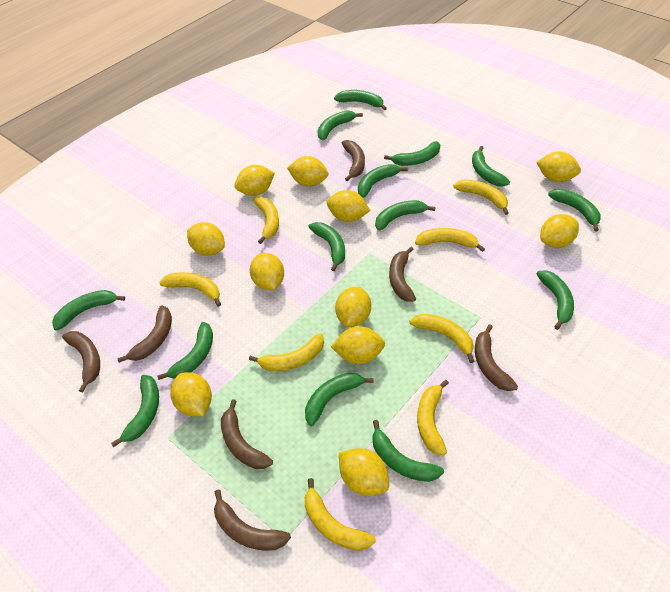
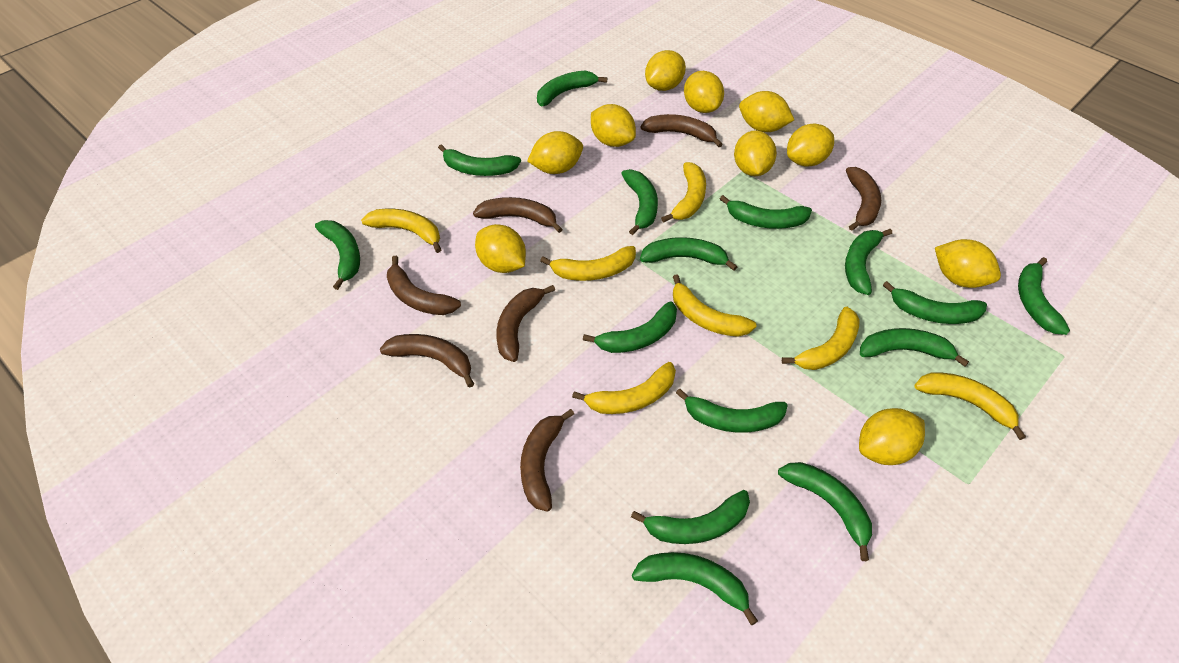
green banana: 14 -> 15
yellow banana: 8 -> 7
yellow lemon: 11 -> 10

